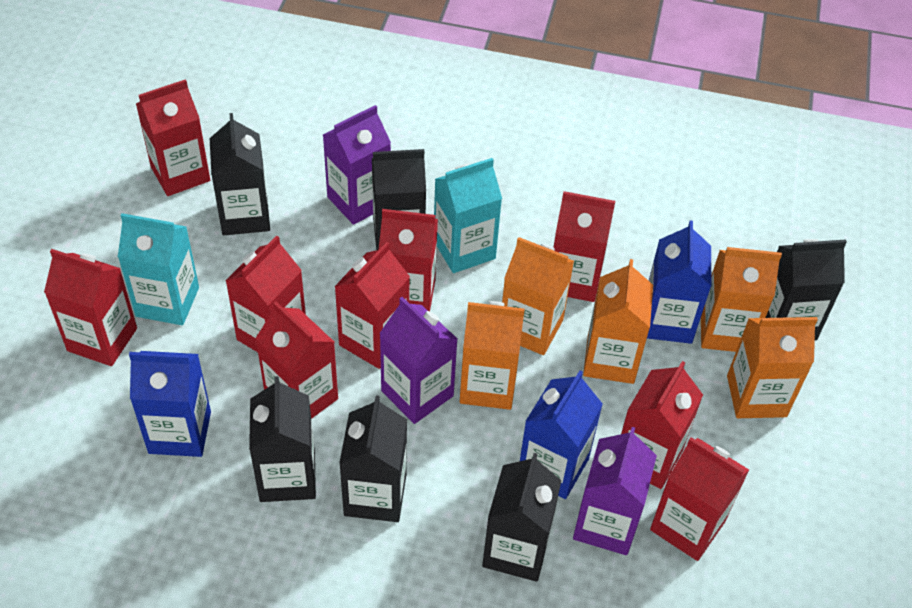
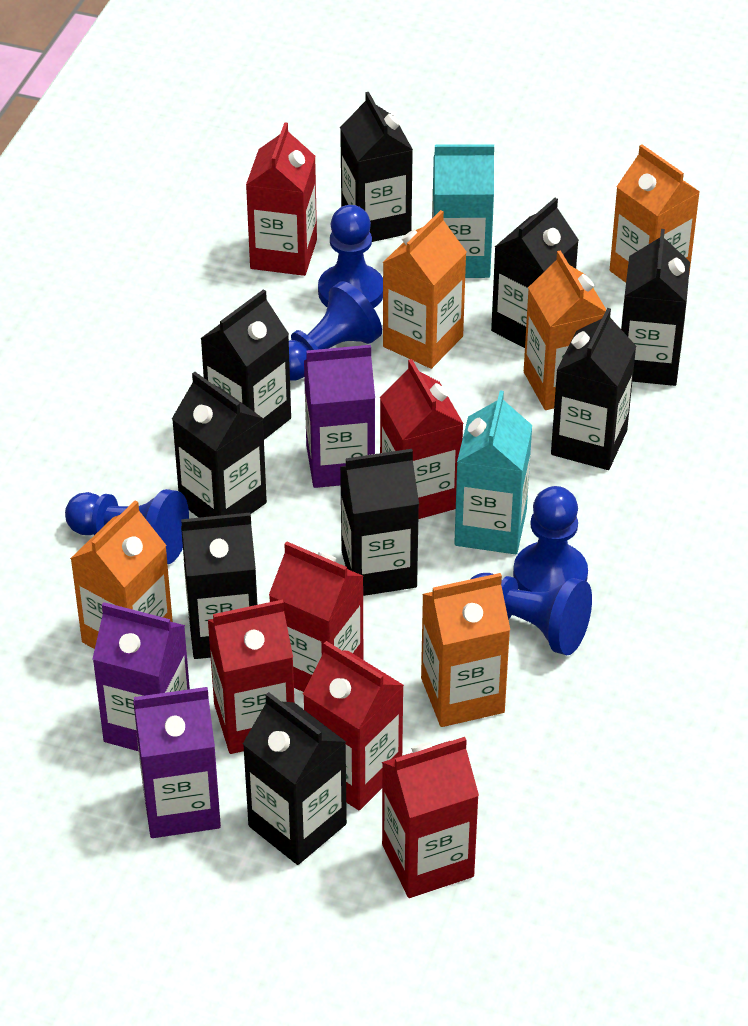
black carton: 6 -> 9
blue carton: 3 -> 0
blue pawn: 0 -> 5
red carton: 9 -> 6

